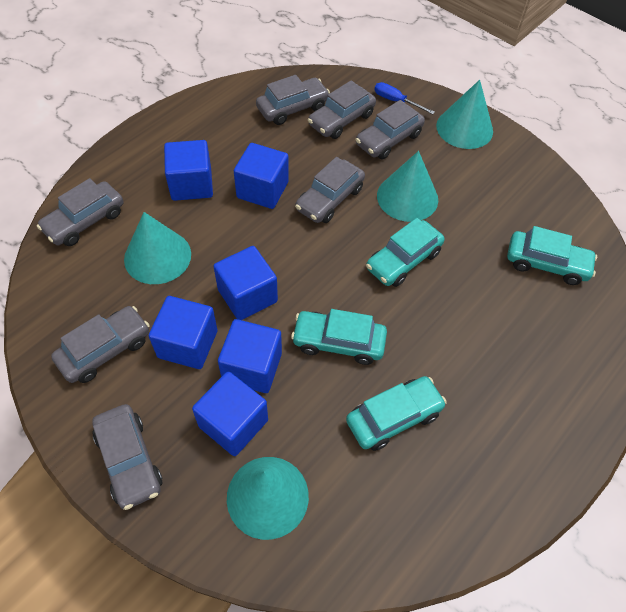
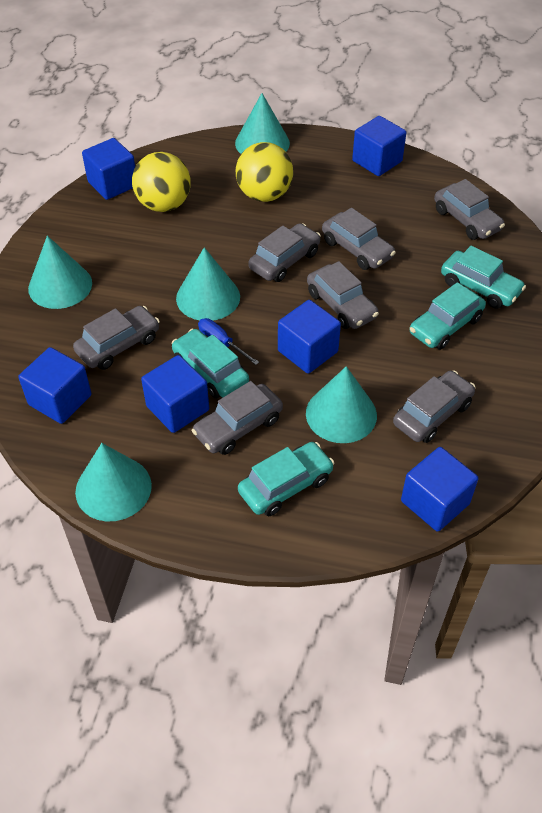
turquoise cone: 4 -> 5
yellow ball: 0 -> 2

